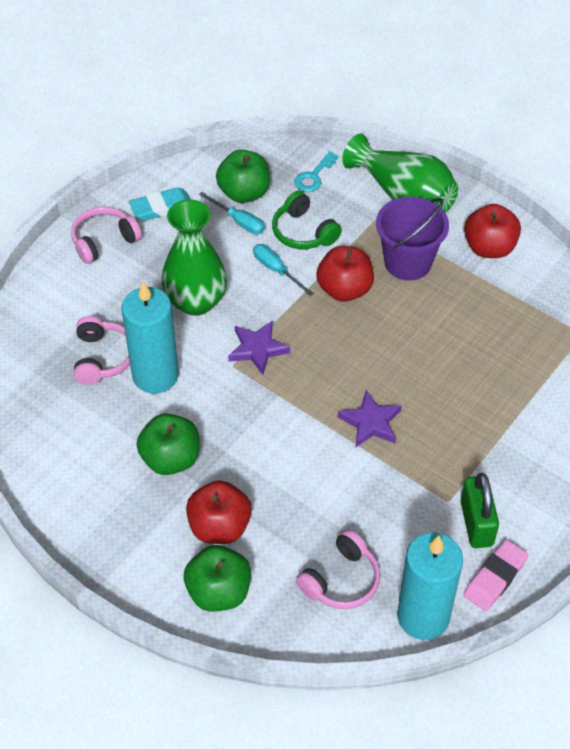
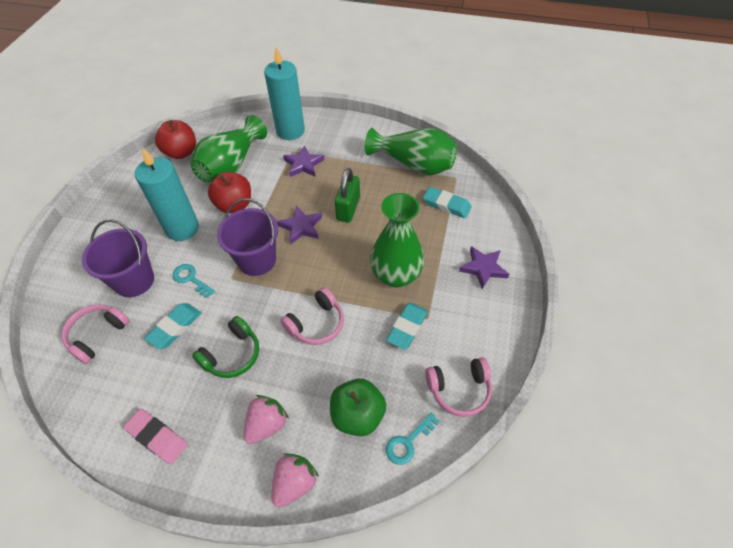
green apple: 3 -> 1
green vase: 2 -> 3
pink strawberry: 0 -> 2
purple bucket: 1 -> 2
purple star: 2 -> 3
red apple: 3 -> 2
turquoise eraser: 1 -> 3
turquoise key: 1 -> 2
turquoise screwdriver: 2 -> 0

